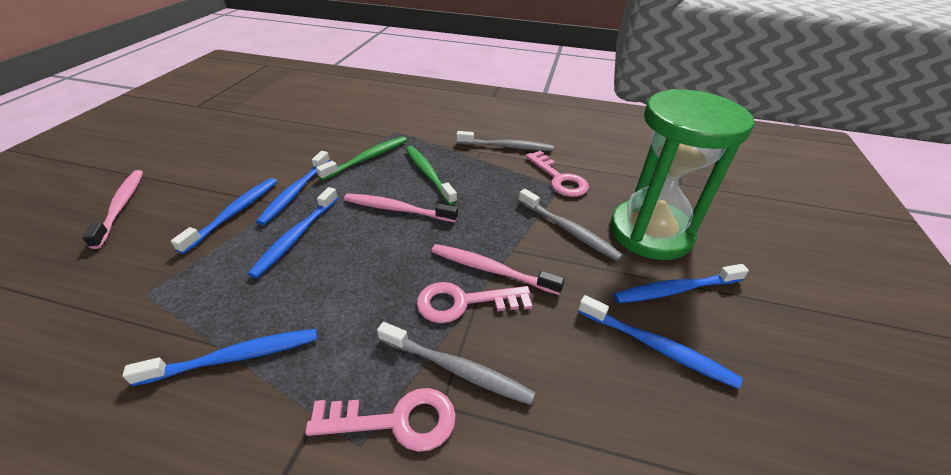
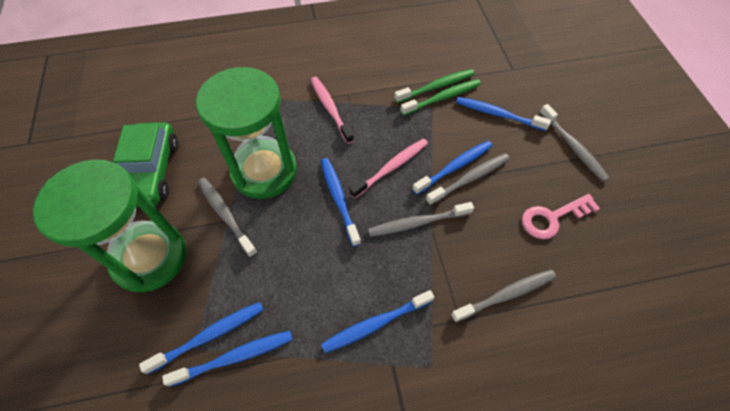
green car: 0 -> 1
green hourglass: 1 -> 2
grey toothbrush: 3 -> 5
pink key: 3 -> 1
pink toothbrush: 3 -> 2

